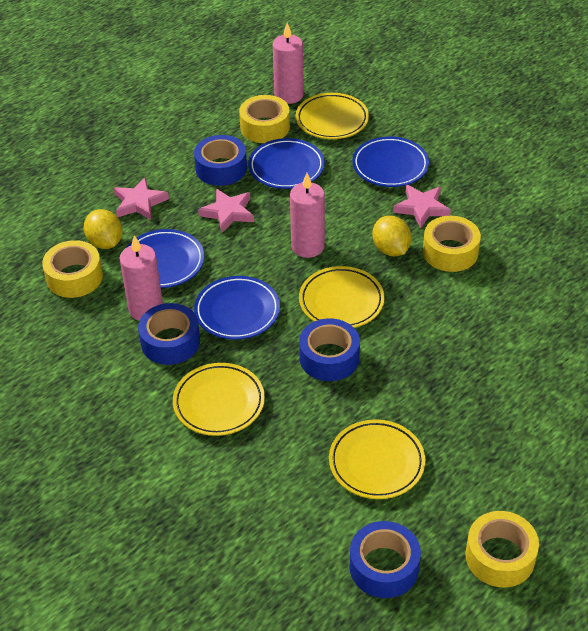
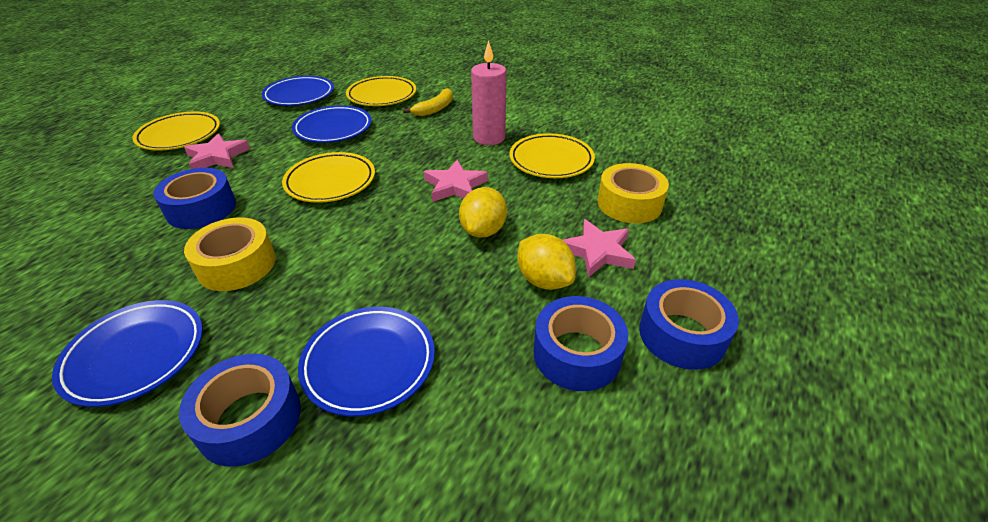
pink candle: 3 -> 1
yellow banana: 0 -> 1
yellow tape: 4 -> 2

